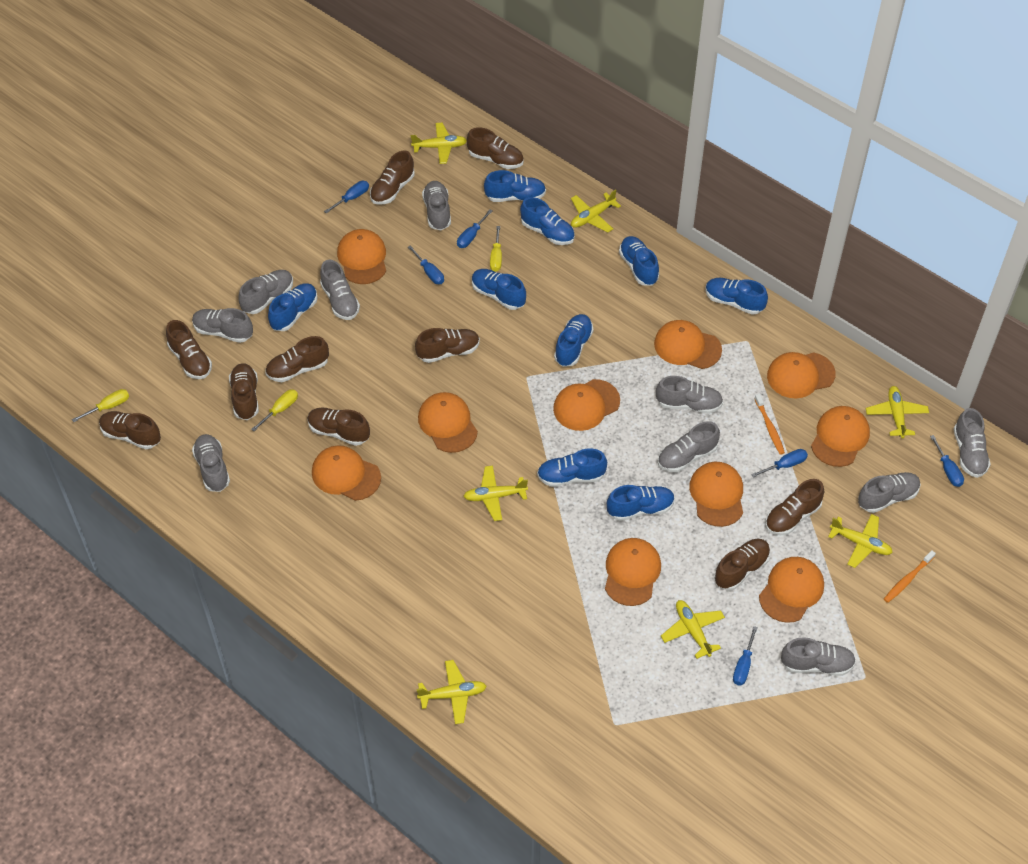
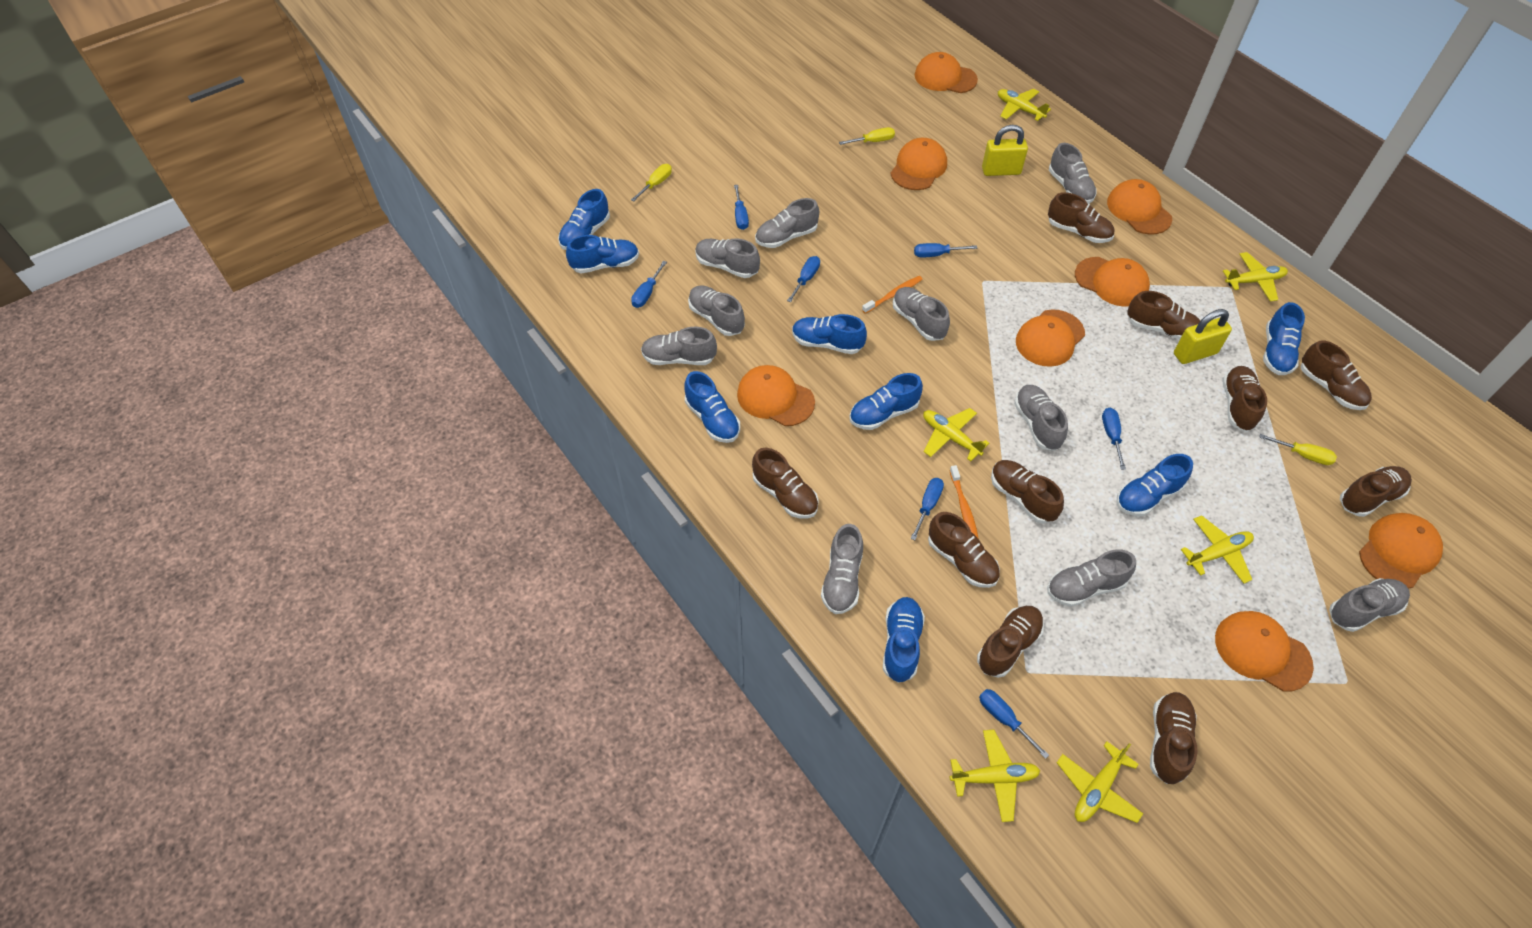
blue screwdriver: 6 -> 7
blue shoe: 9 -> 8
orange cap: 10 -> 8
yellow padlock: 0 -> 2
yellow plane: 7 -> 6

